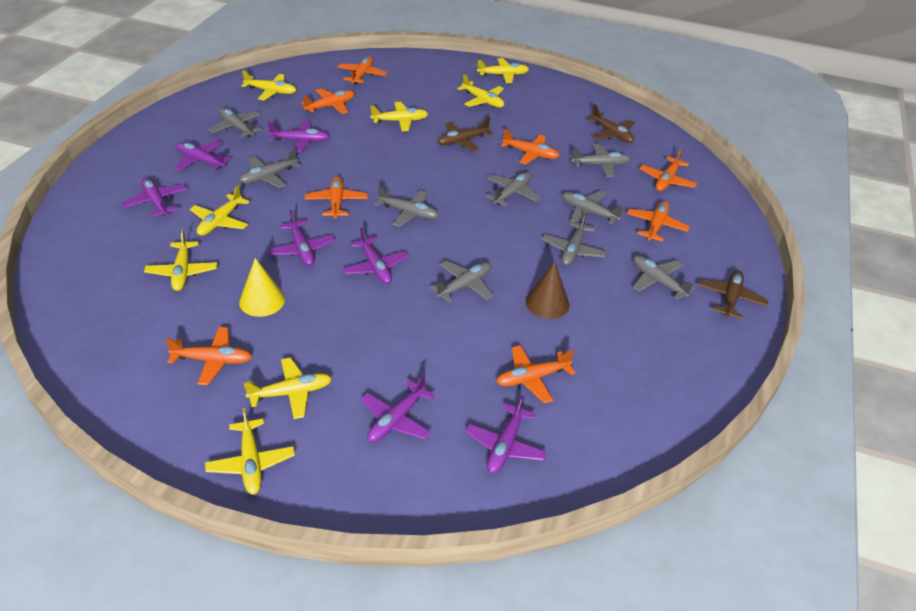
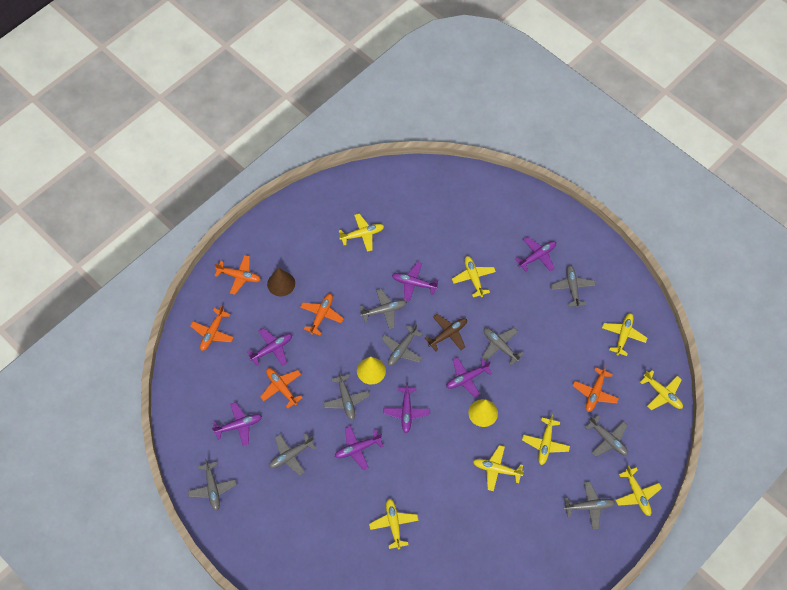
brown plane: 3 -> 1
orange plane: 8 -> 5
yellow cone: 1 -> 2

